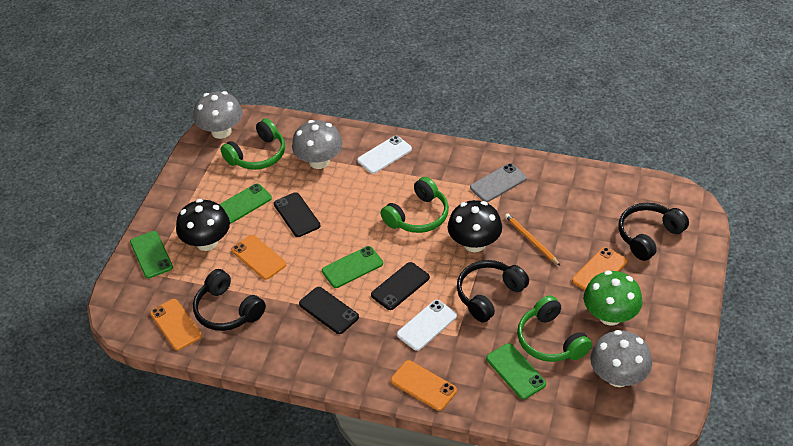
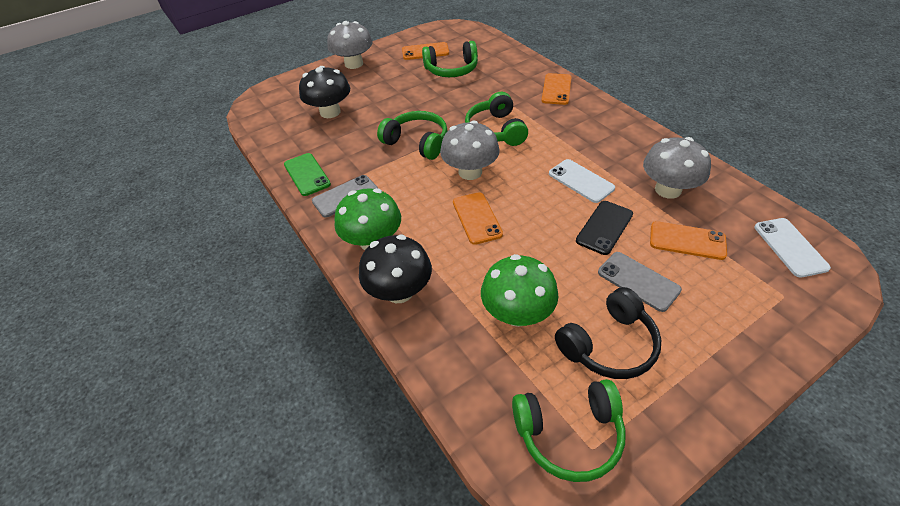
black headphones: 3 -> 1
black phone: 3 -> 1
green headphones: 3 -> 4
green mushroom: 1 -> 2
green phone: 4 -> 1
grey phone: 1 -> 2
orange pencil: 1 -> 0

